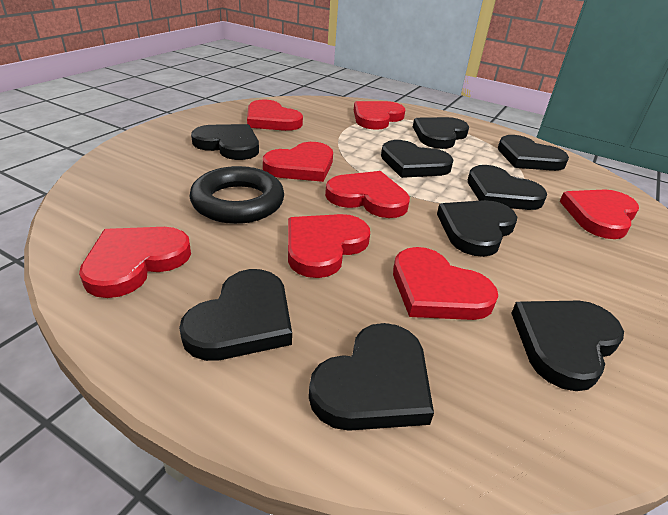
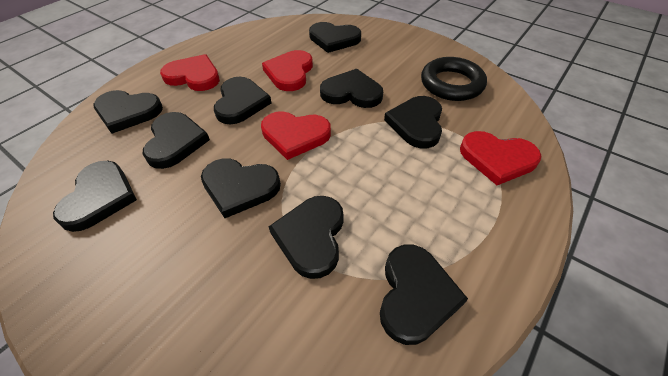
black heart: 9 -> 10
red heart: 8 -> 4

